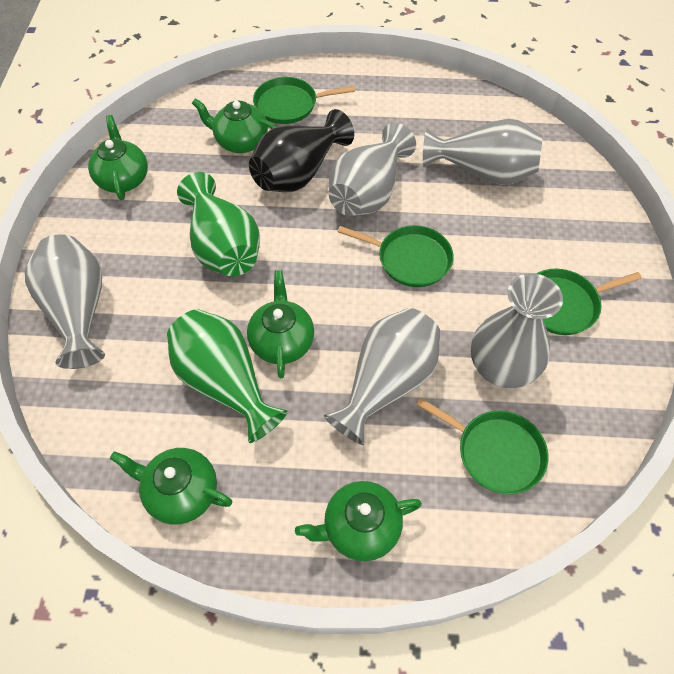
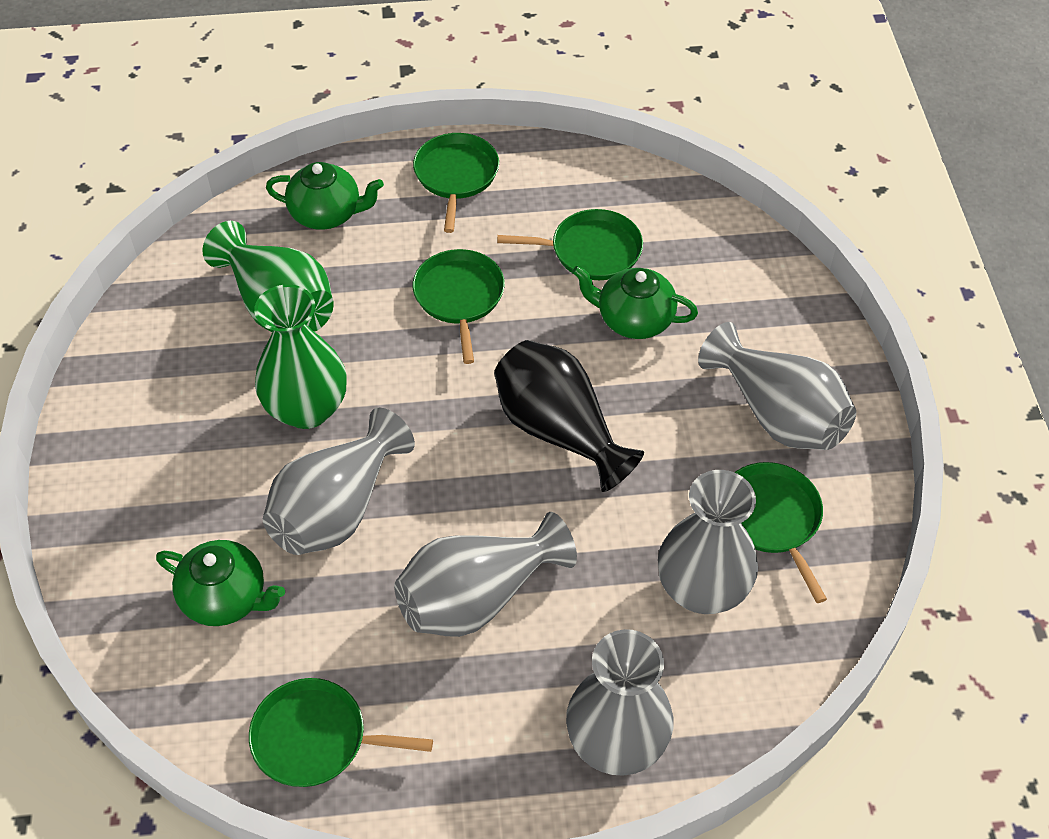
green pan: 4 -> 5
green teapot: 5 -> 3

